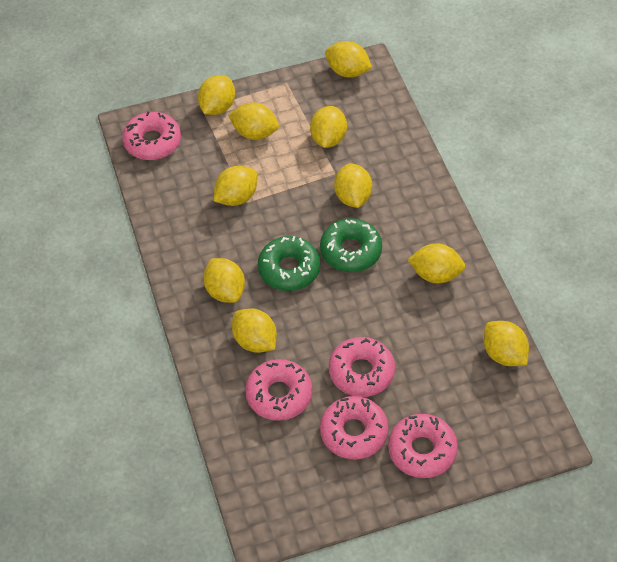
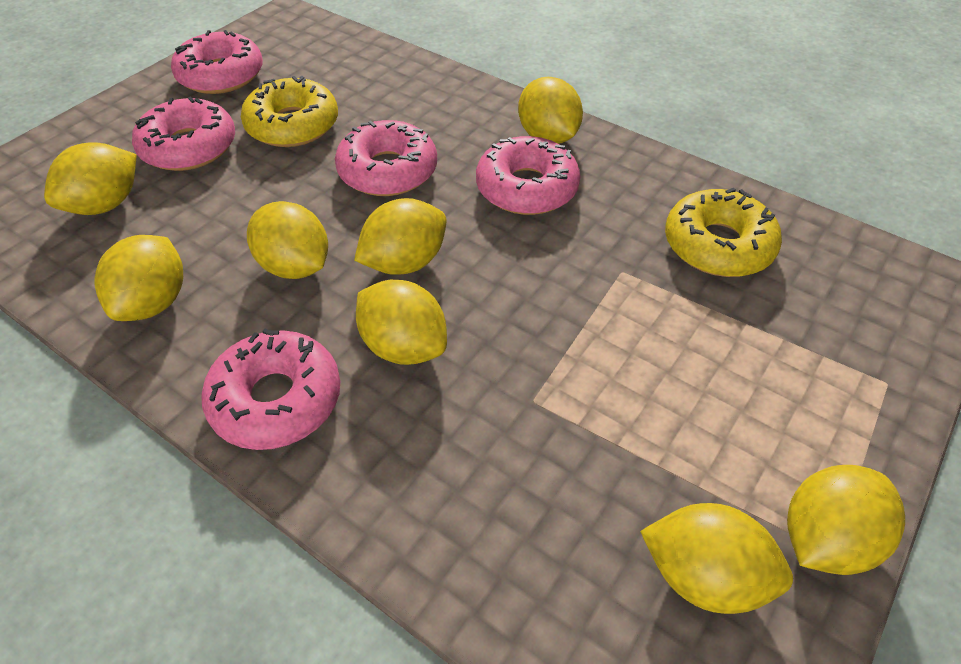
green donut: 2 -> 0
yellow donut: 0 -> 2
yellow lemon: 10 -> 8

